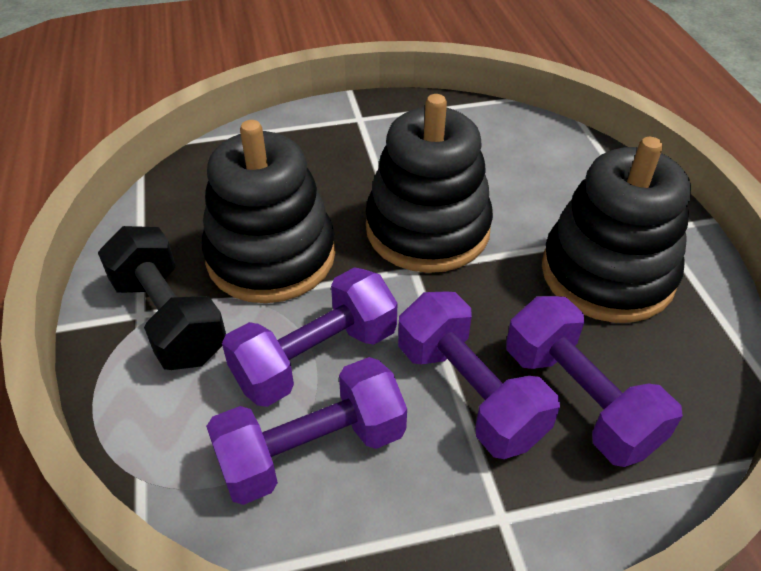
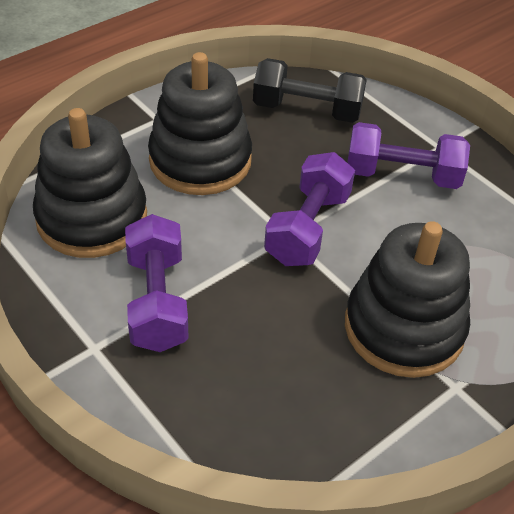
purple dumbbell: 4 -> 3

